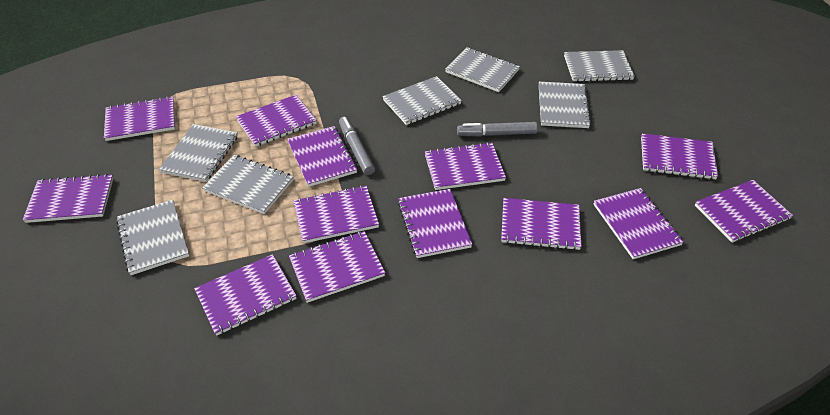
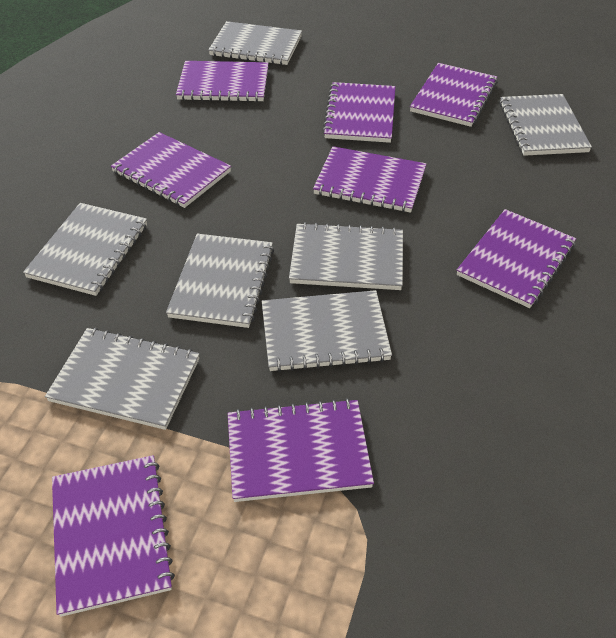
grey marker: 2 -> 0
purple notebook: 13 -> 8

